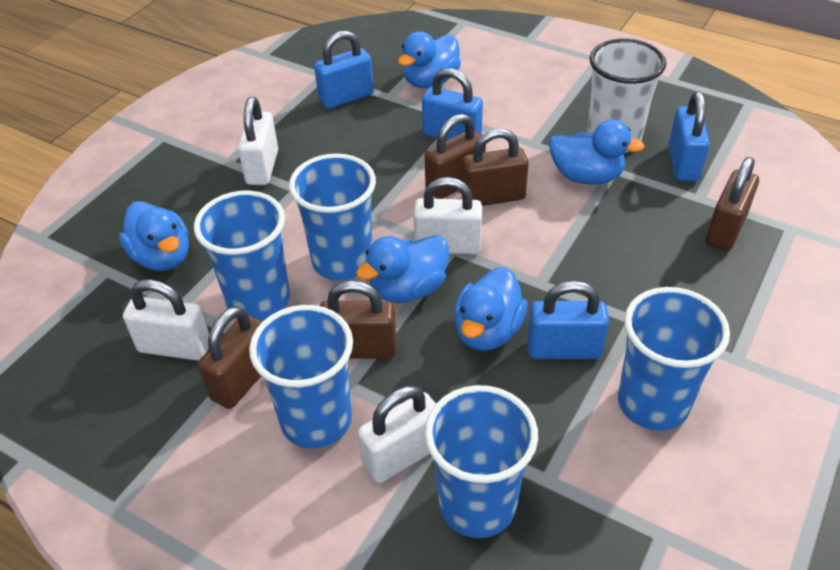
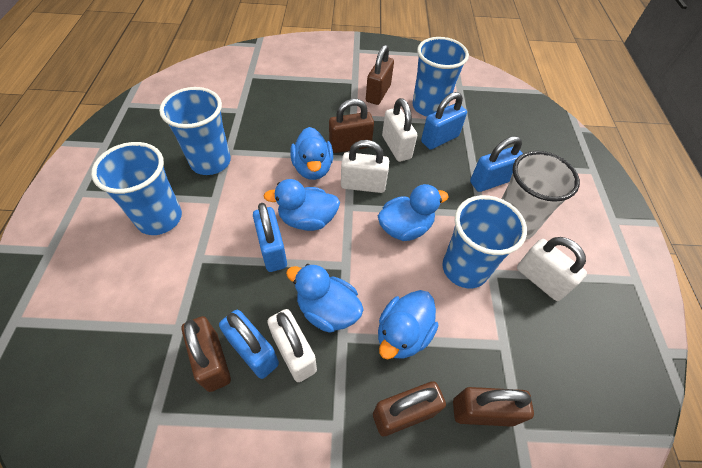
blue cup: 5 -> 4

